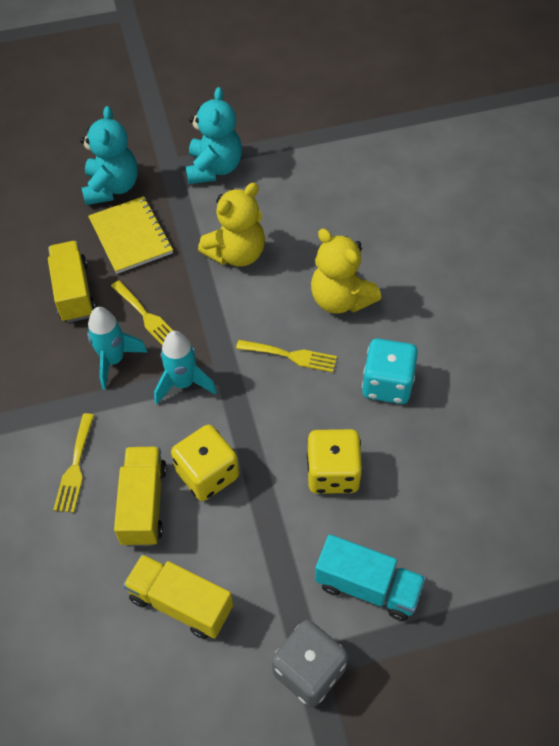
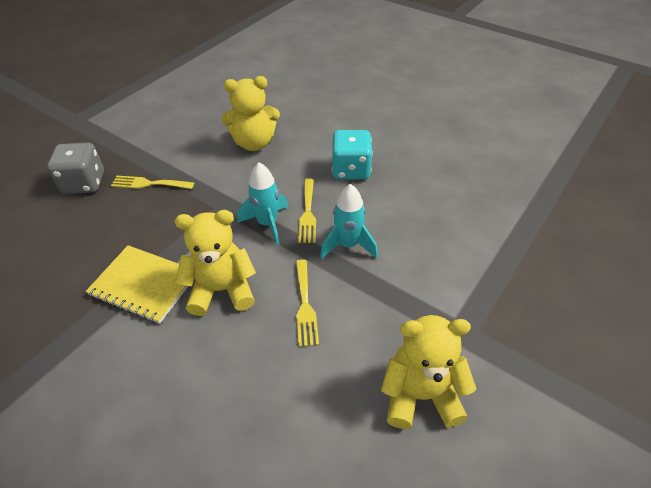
turquoise teddy bear: 2 -> 0
turquoise truck: 1 -> 0
yellow dice: 2 -> 0
yellow teddy bear: 2 -> 3
yellow truck: 3 -> 0

